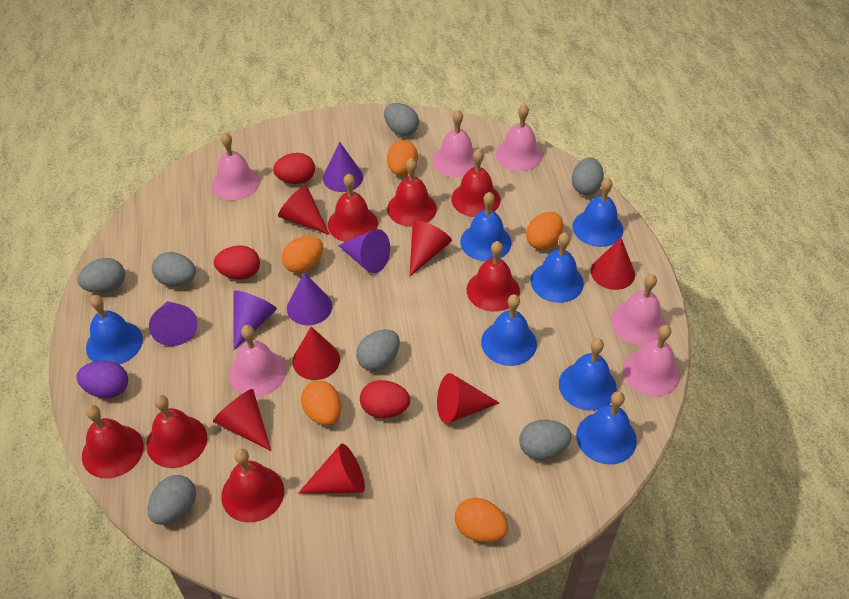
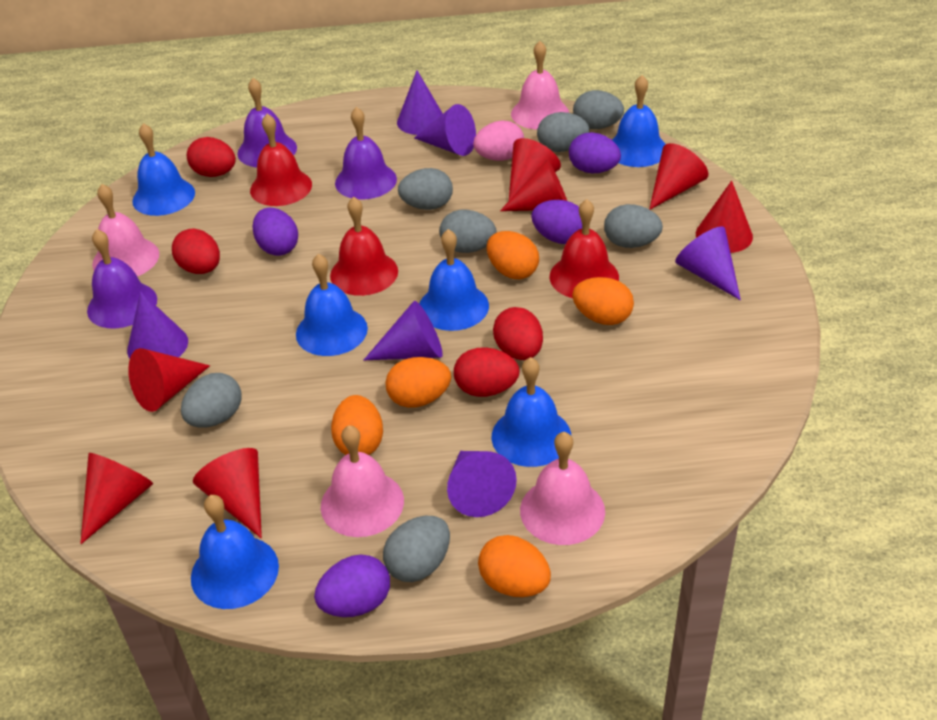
blue bell: 7 -> 6
pink bell: 6 -> 4
pink egg: 0 -> 1
purple bell: 0 -> 3
purple cone: 5 -> 6
purple egg: 1 -> 4
red bell: 7 -> 3
red egg: 3 -> 4

